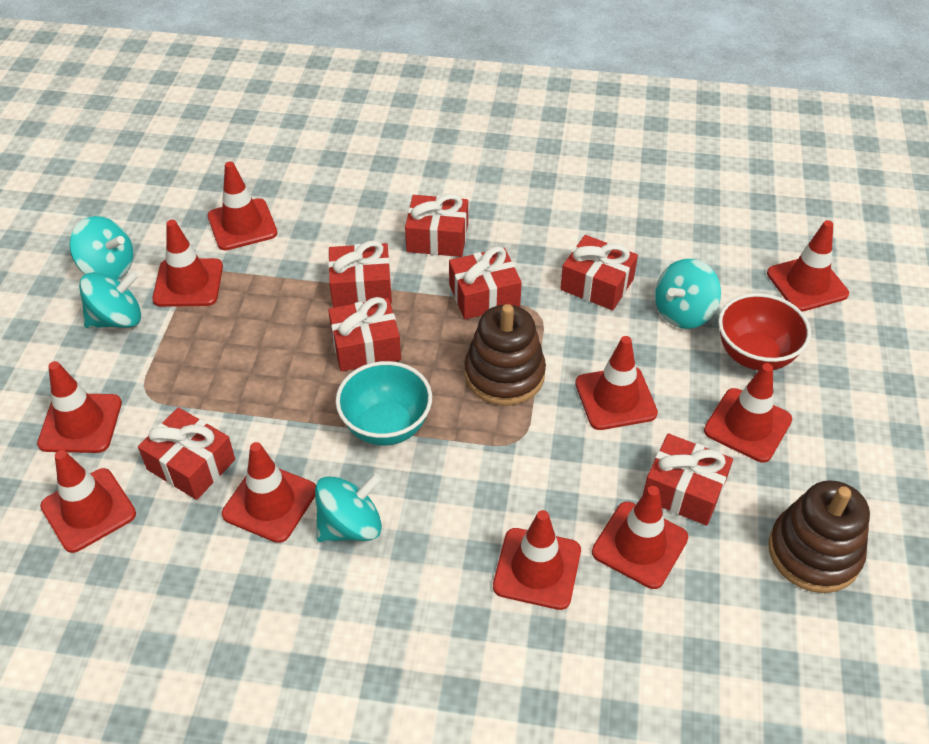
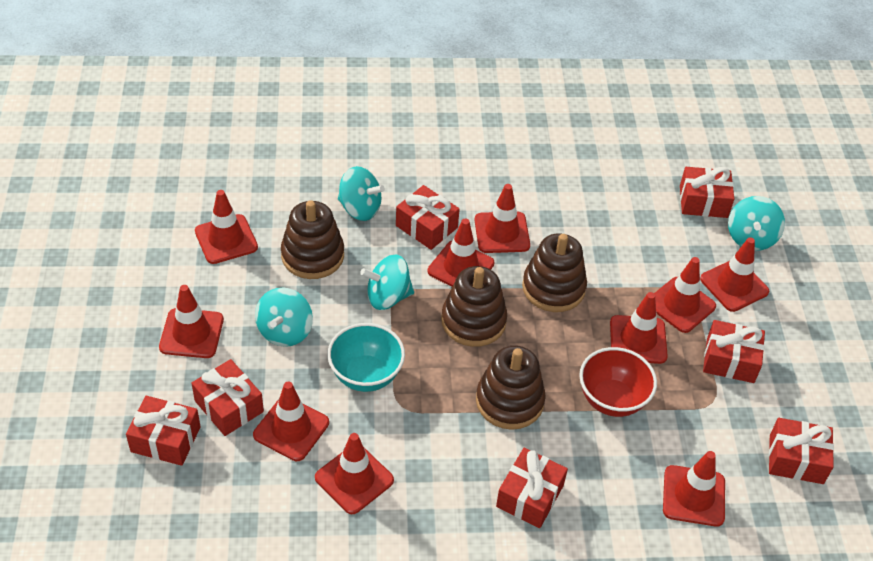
brown stacking toy: 2 -> 4

